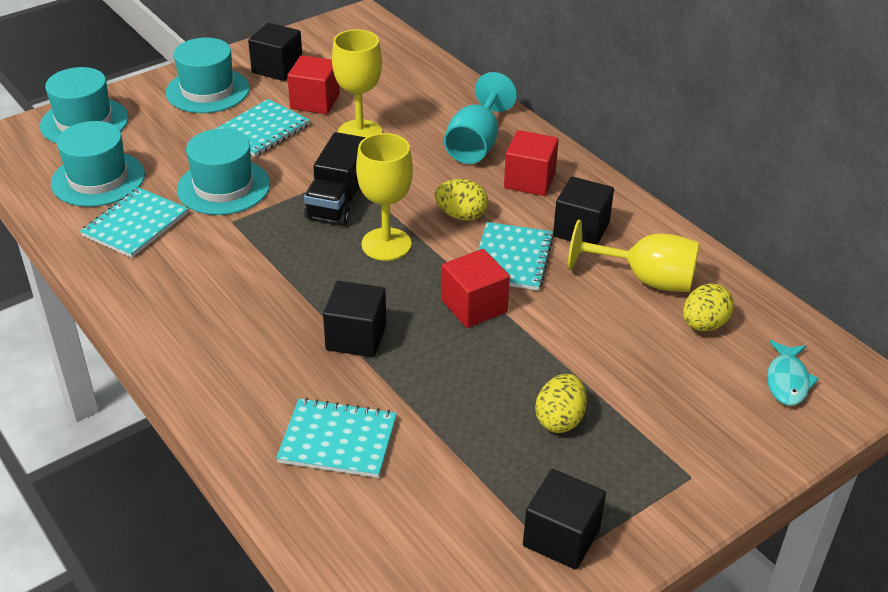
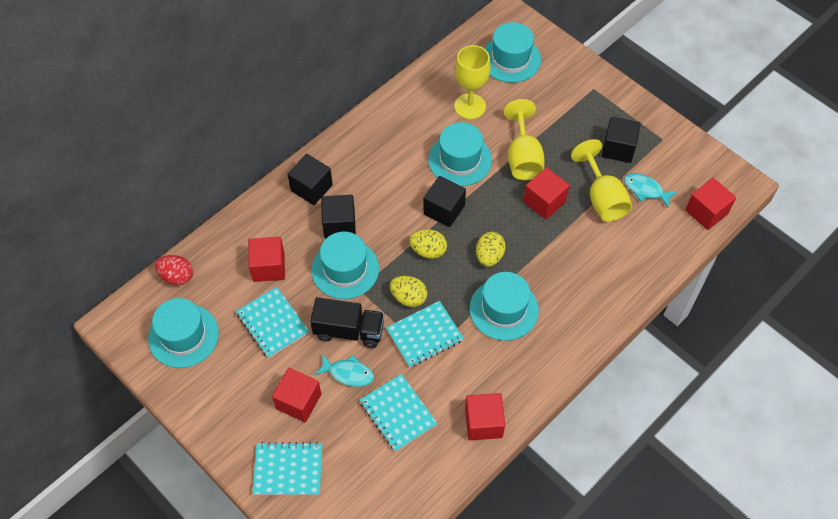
red cube: 3 -> 5
red egg: 0 -> 1
turquoise fish: 1 -> 2
turquoise goblet: 1 -> 0
turquoise hat: 4 -> 5

